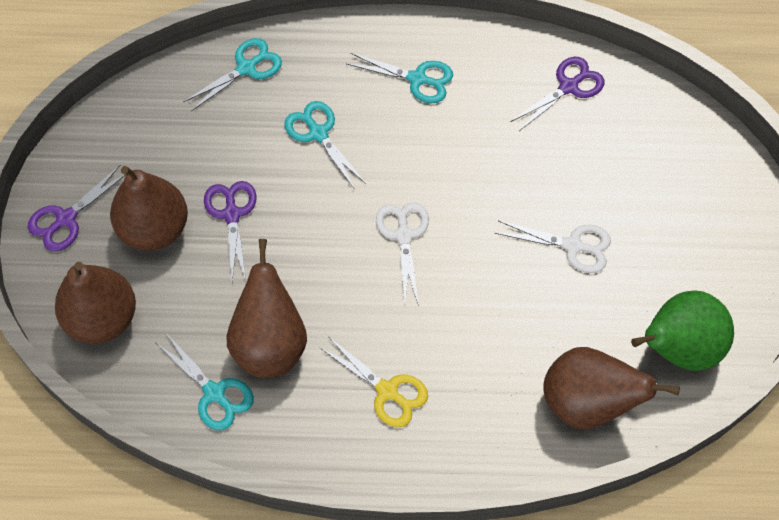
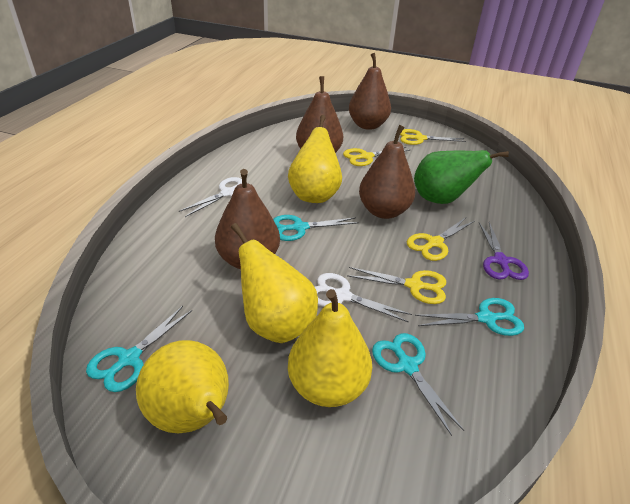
purple scissors: 3 -> 1
yellow pear: 0 -> 4
yellow scissors: 1 -> 4

